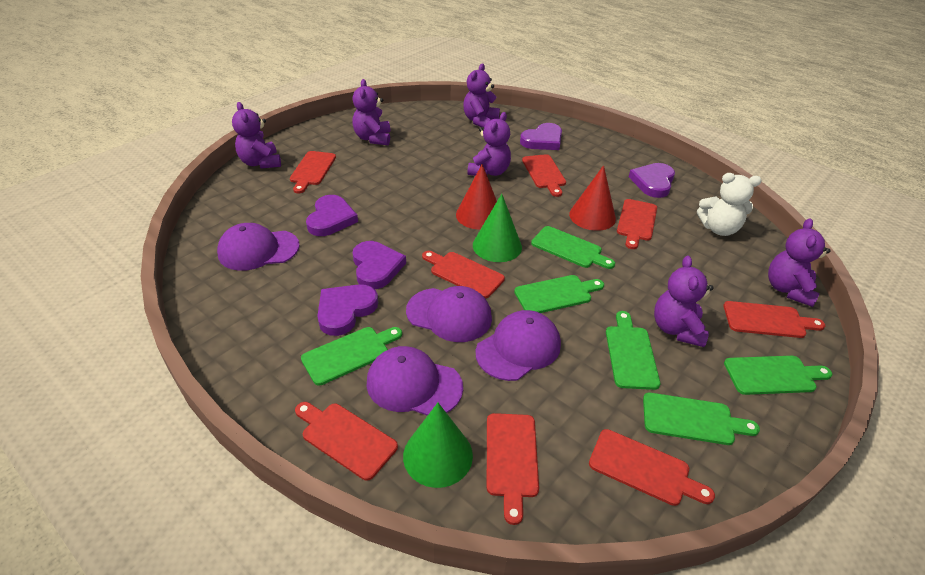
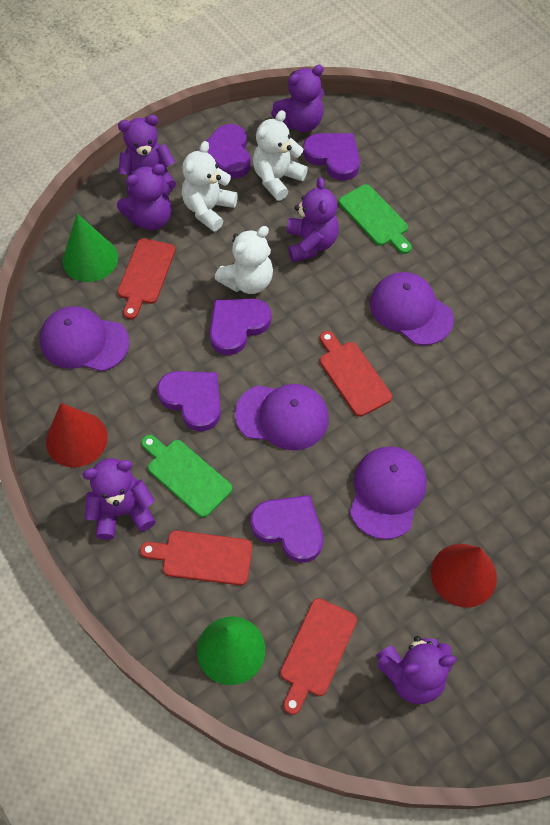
green cutting board: 6 -> 2
red cutting board: 8 -> 4
white teddy bear: 1 -> 3

